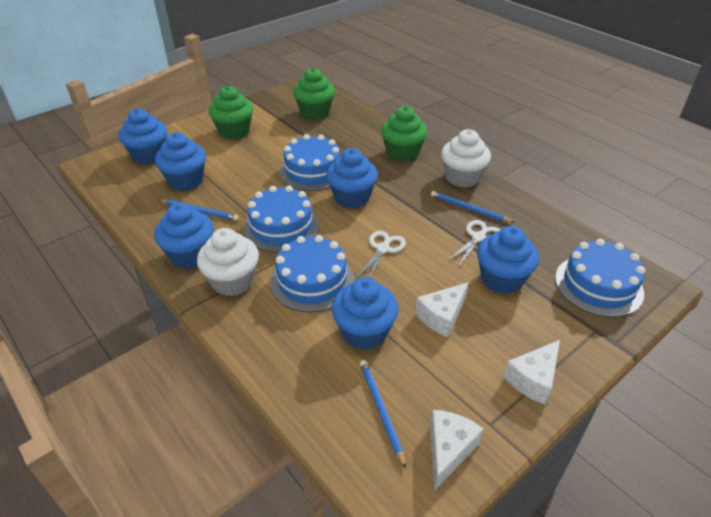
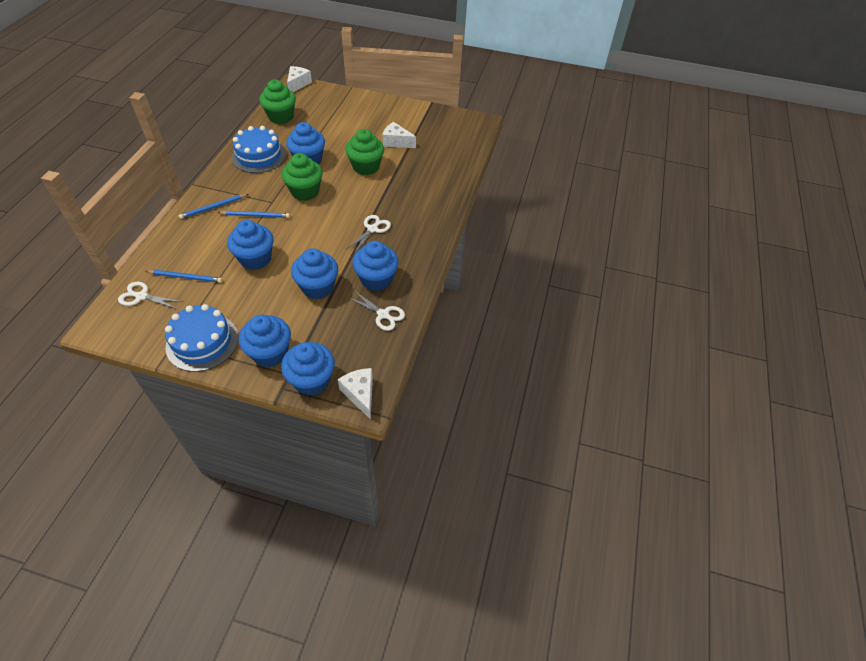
blue cake: 4 -> 2
white cupcake: 2 -> 0
white scissors: 2 -> 3

